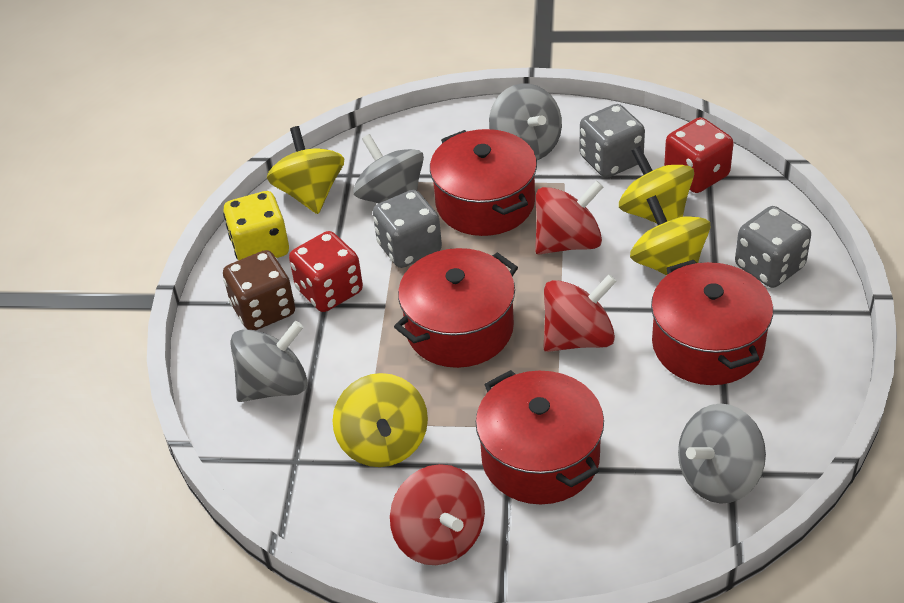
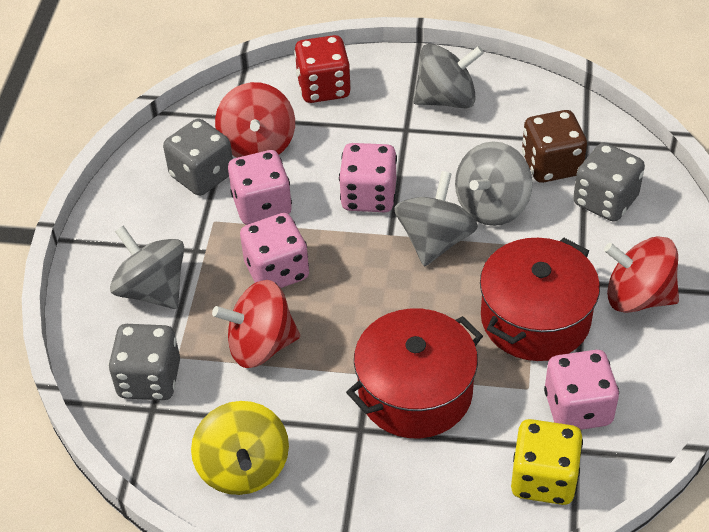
pink dice: 0 -> 4
red dice: 2 -> 1
red pot: 4 -> 2
yellow spinning top: 4 -> 1

